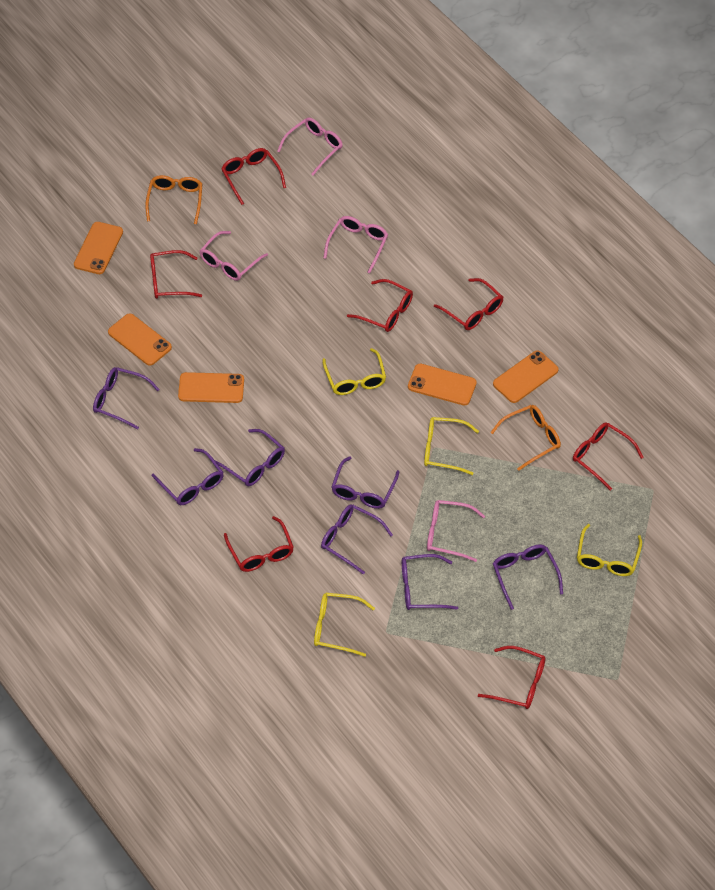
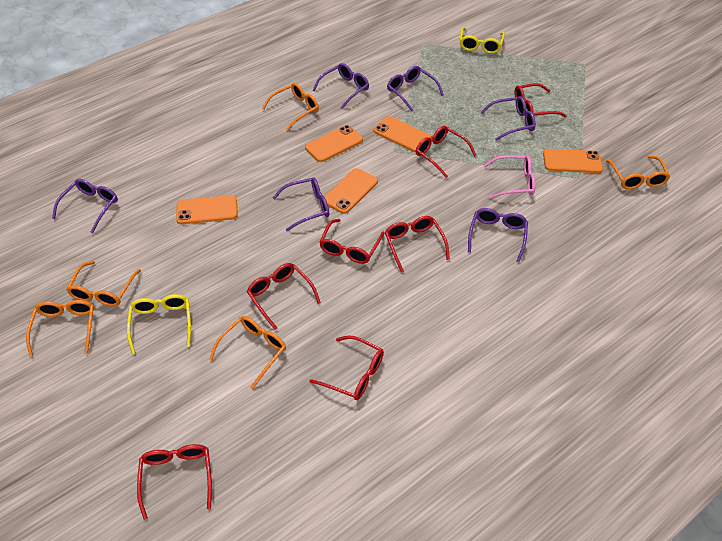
orange glasses: 2 -> 5
pink glasses: 4 -> 1
purple glasses: 7 -> 6
yellow glasses: 4 -> 2

